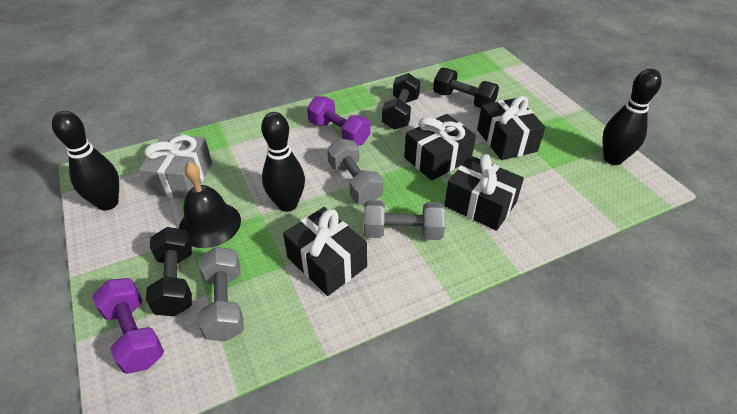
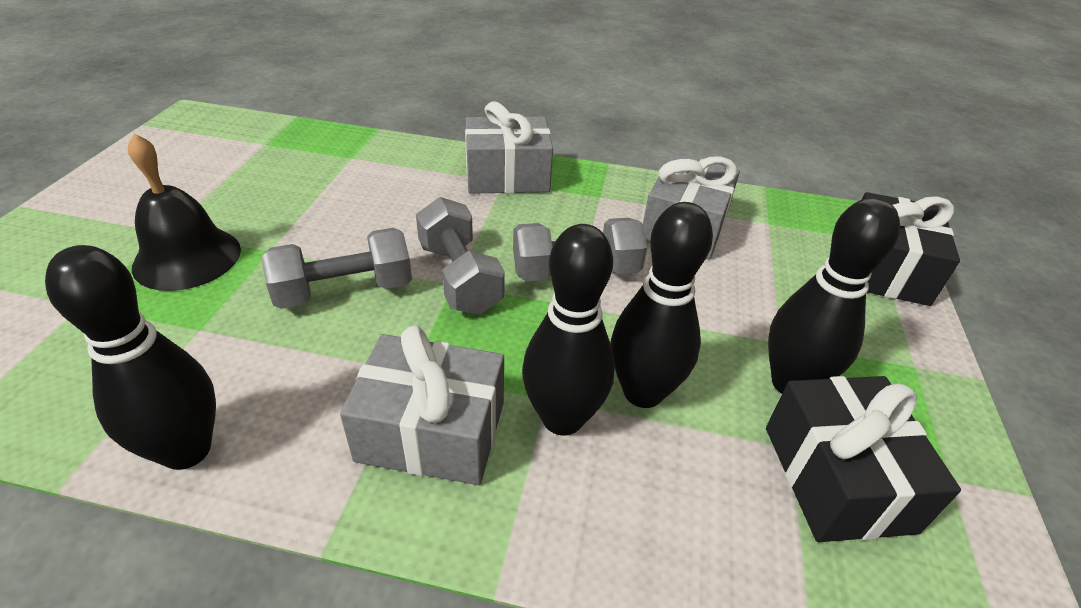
black bowling pin: 3 -> 4
black dumbbell: 3 -> 0
black gift: 4 -> 2
grey gift: 1 -> 3
purple dumbbell: 2 -> 0

